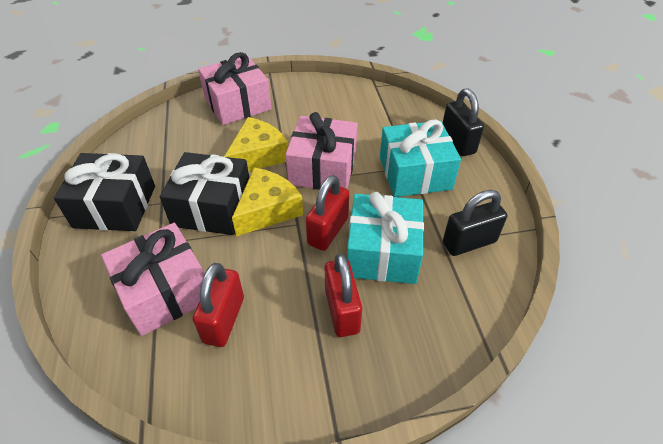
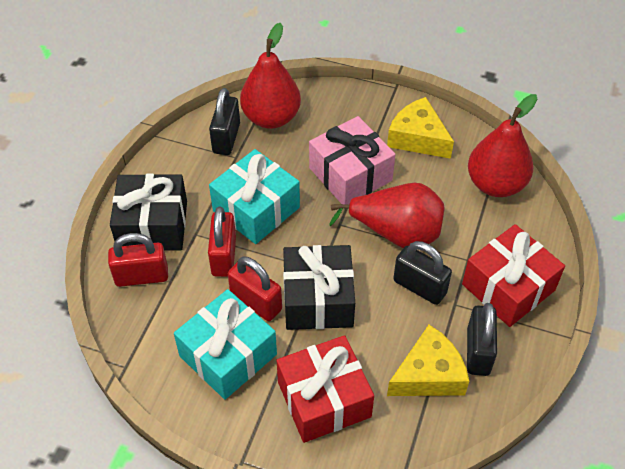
black padlock: 2 -> 3
pink gift: 3 -> 1
red gift: 0 -> 2
red pear: 0 -> 3

